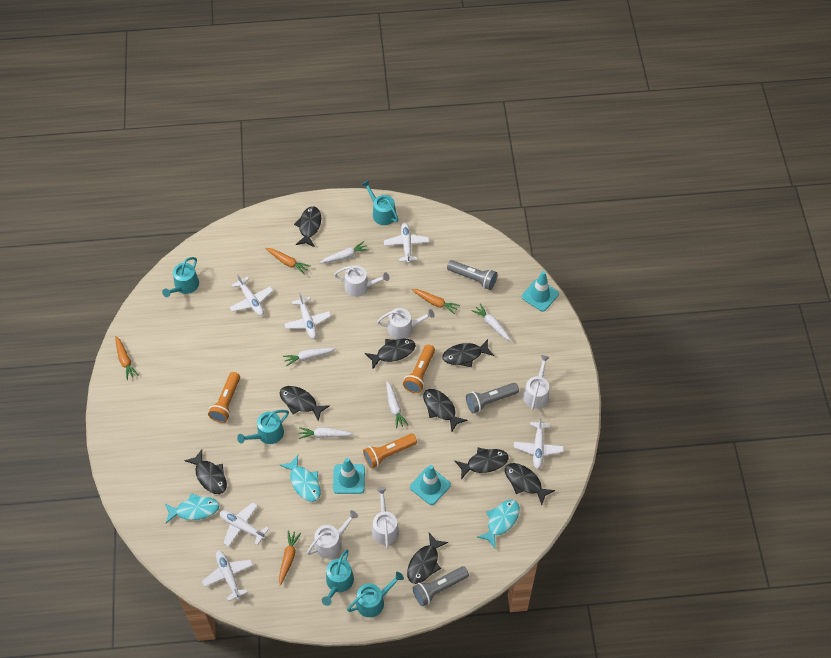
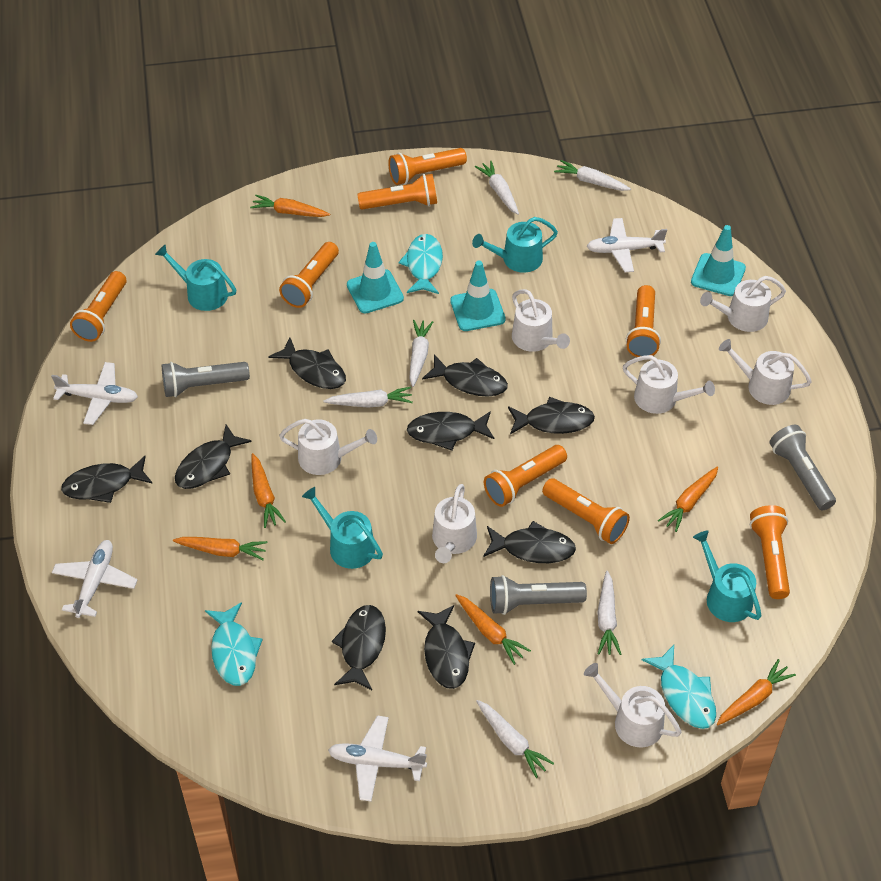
orange carrot: 4 -> 6
orange flashlight: 3 -> 8
turquoise watering can: 5 -> 4
white carrot: 5 -> 6
white plane: 6 -> 4
white watering can: 5 -> 7

